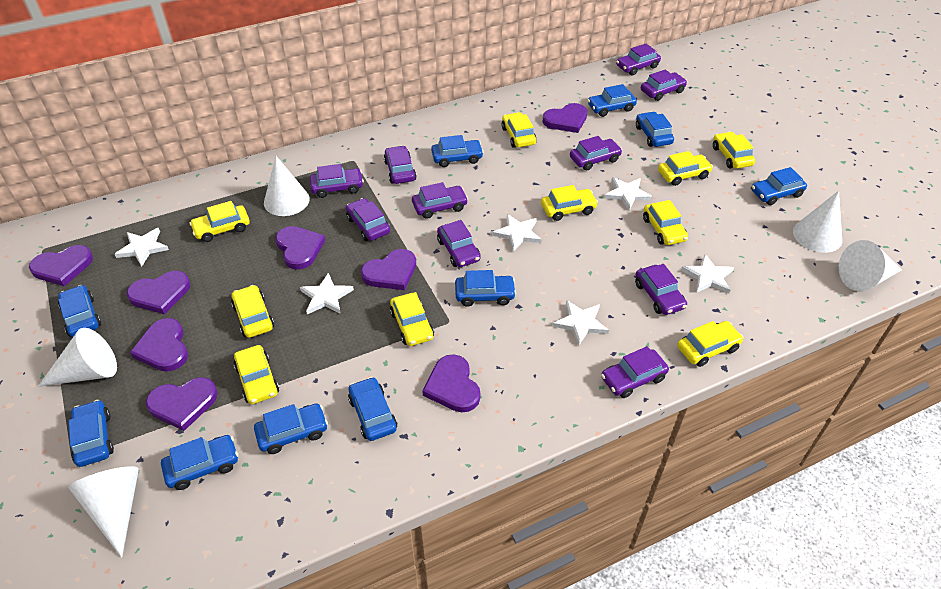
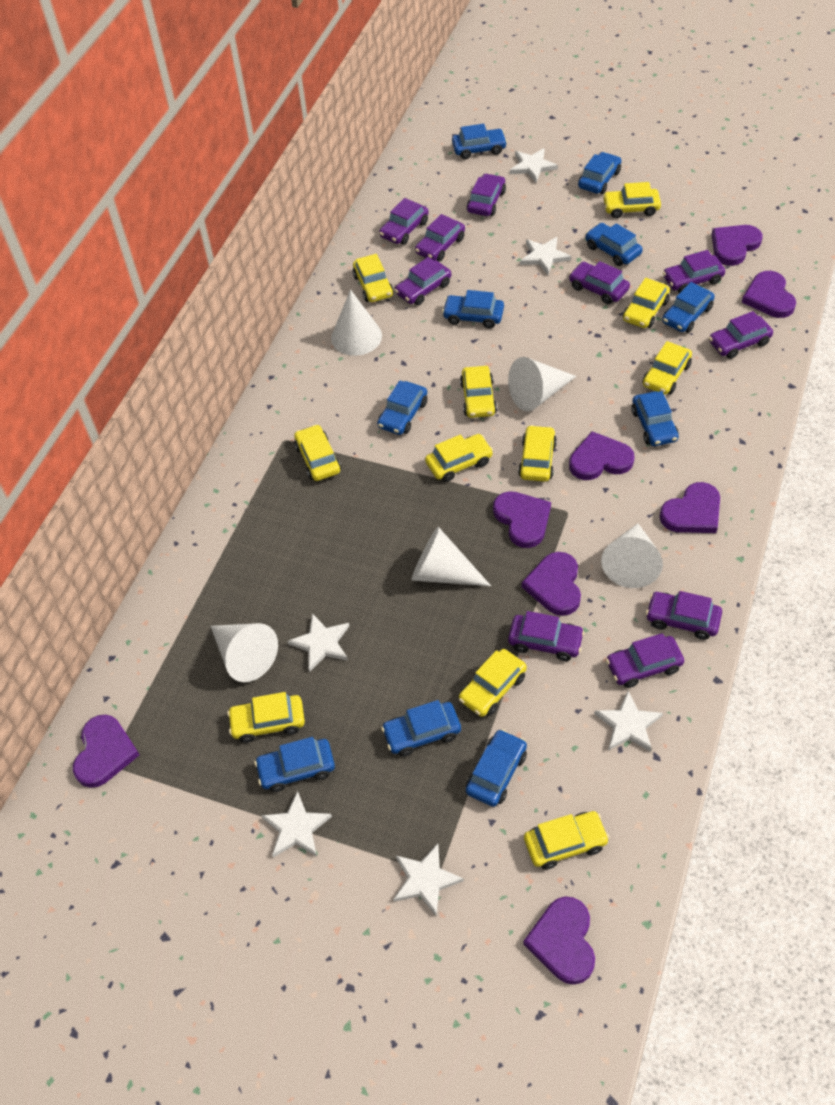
yellow car: 10 -> 11

